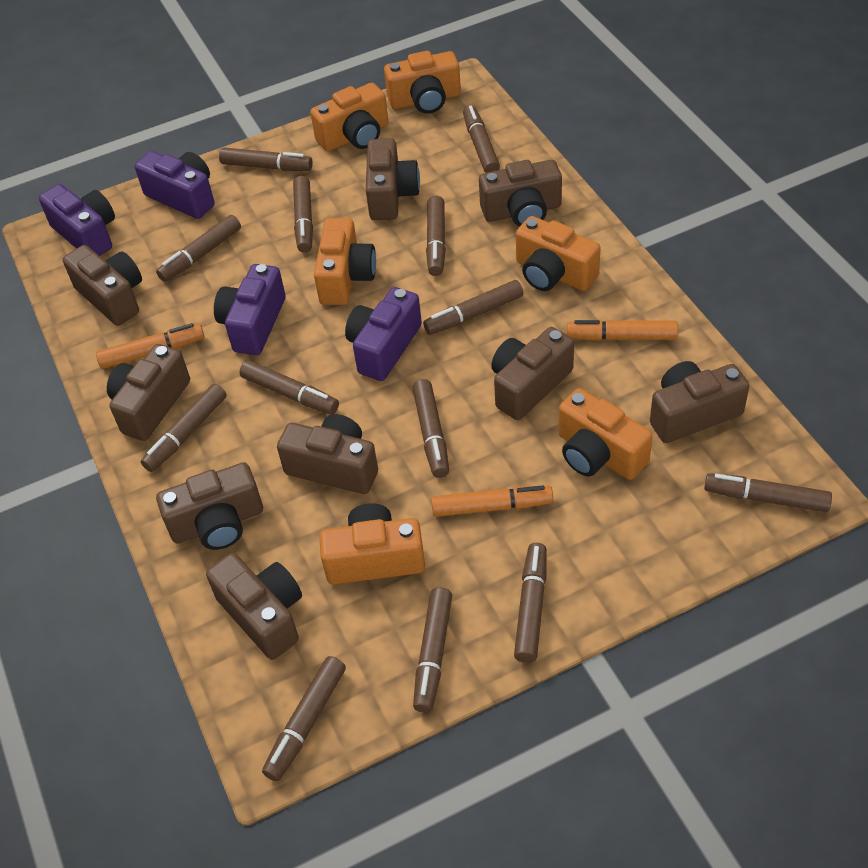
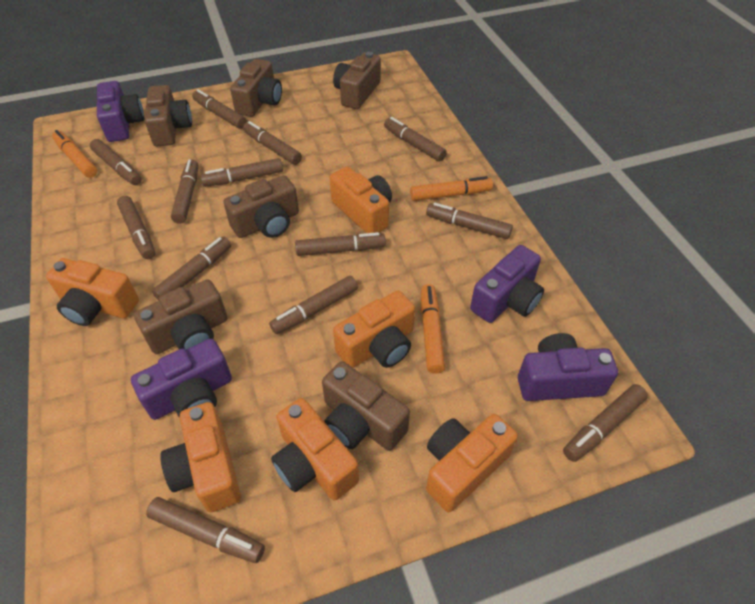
brown camera: 9 -> 6

